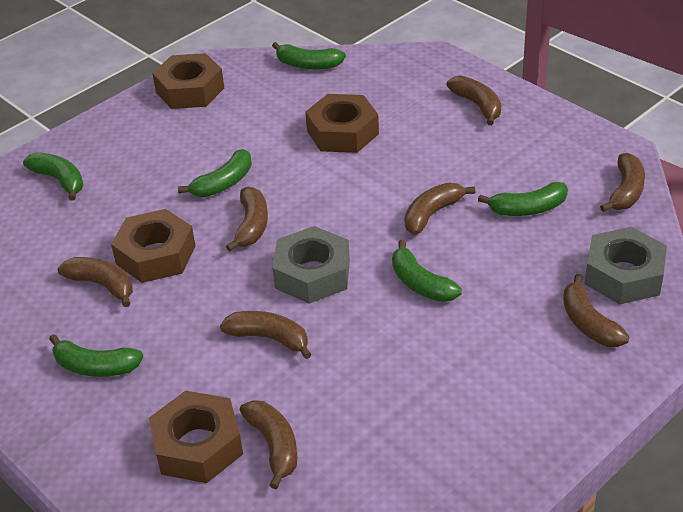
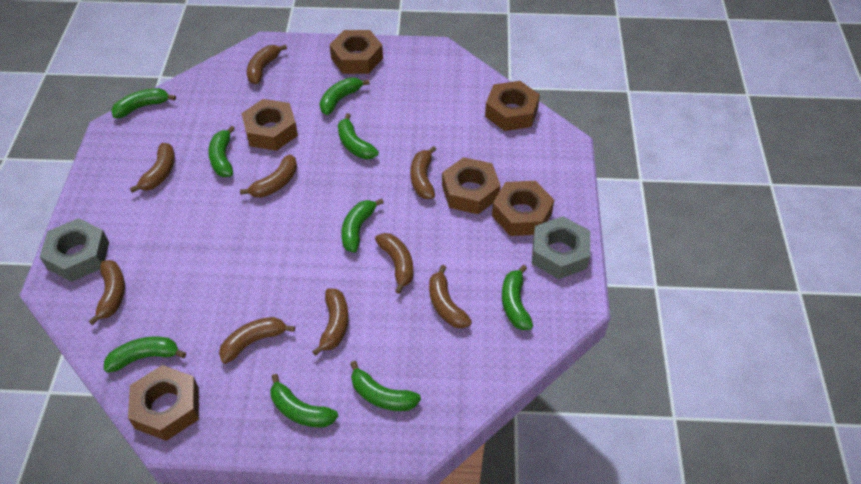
brown banana: 8 -> 9
brown nut: 4 -> 6
green banana: 6 -> 9

